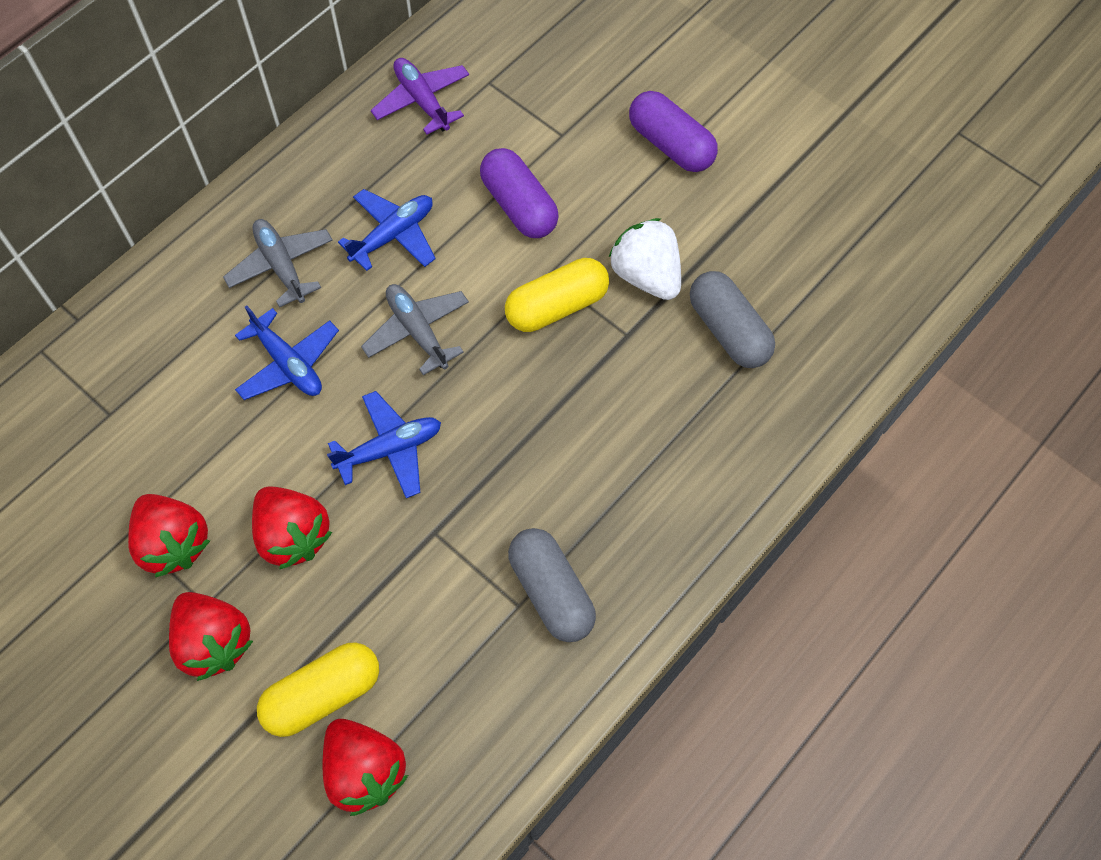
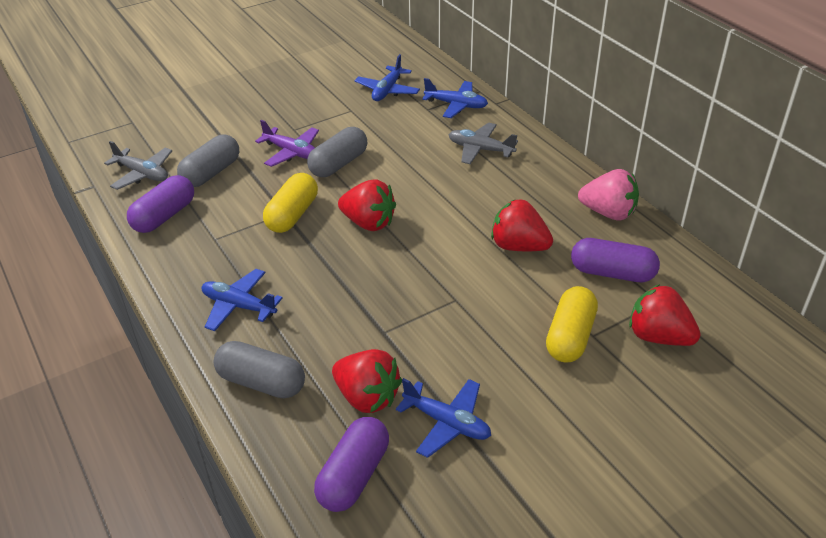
blue plane: 3 -> 4
grey capsule: 2 -> 3
pink strawberry: 0 -> 1
purple capsule: 2 -> 3
white strawberry: 1 -> 0

